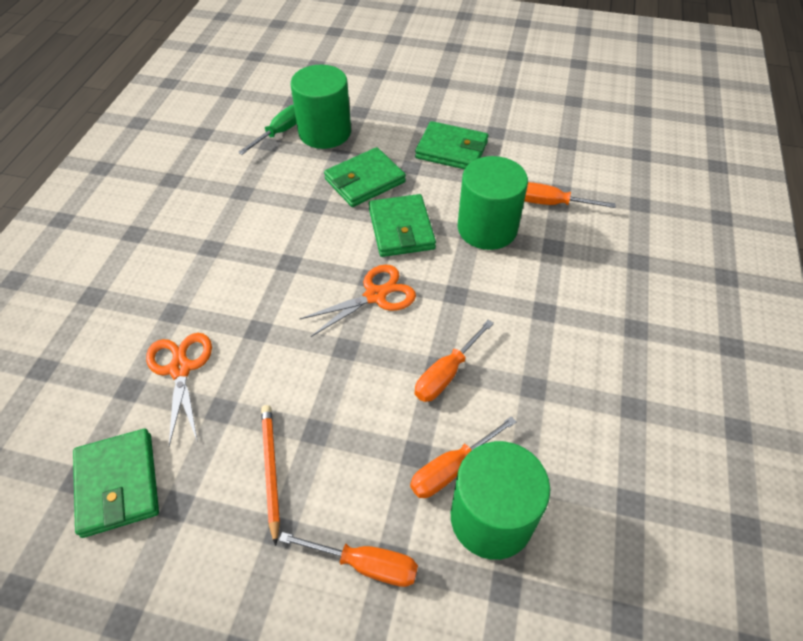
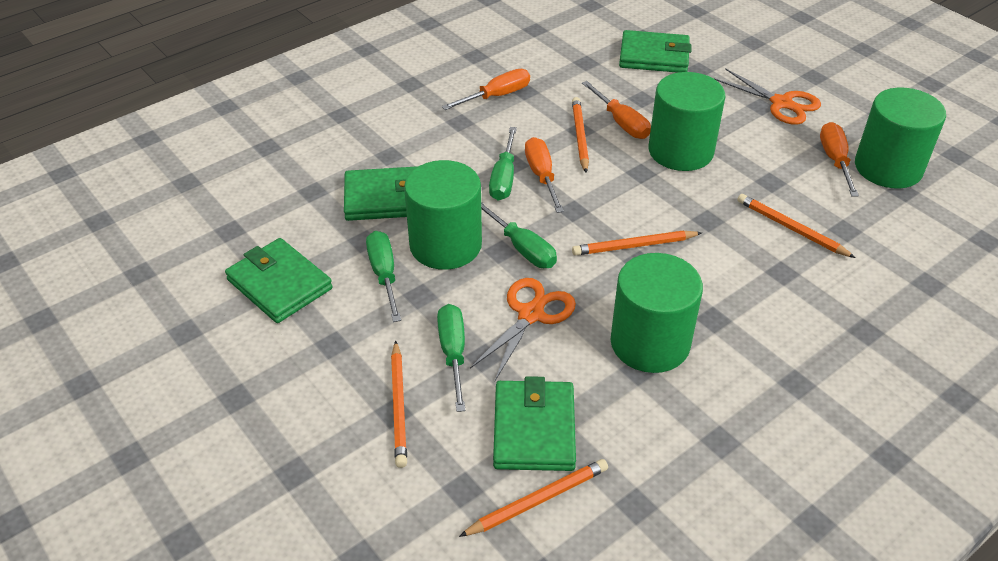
green cylinder: 3 -> 4
green screwdriver: 1 -> 4
orange pencil: 1 -> 5

